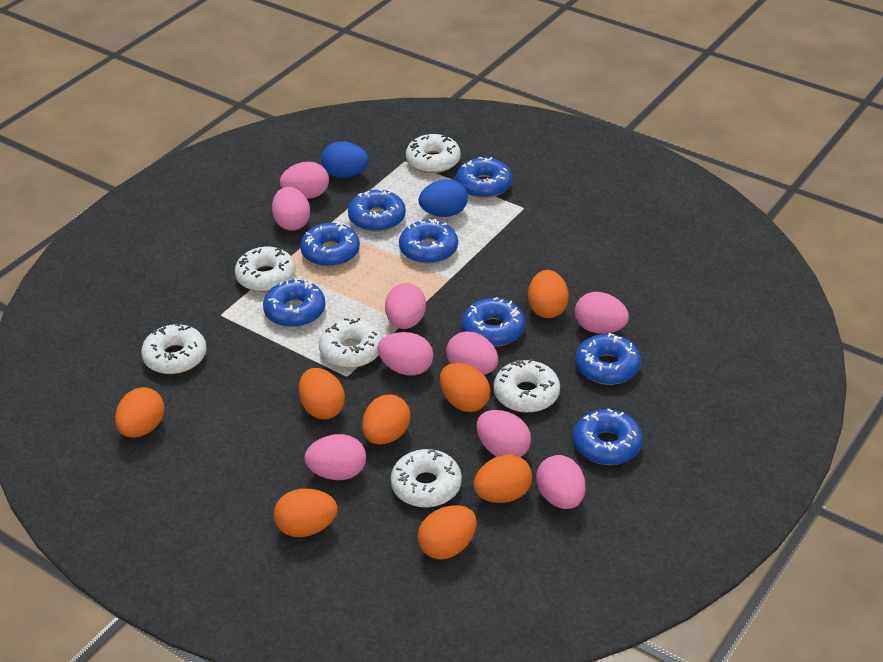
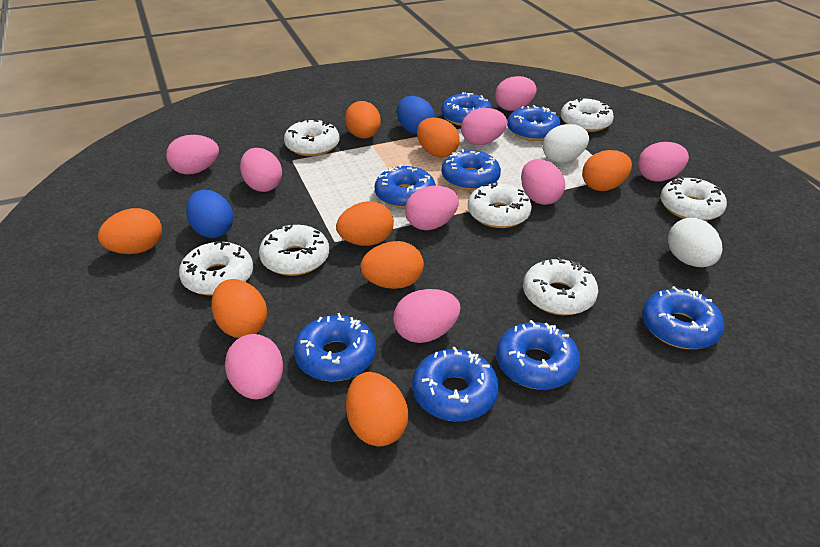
white donut: 6 -> 7
white egg: 0 -> 2

